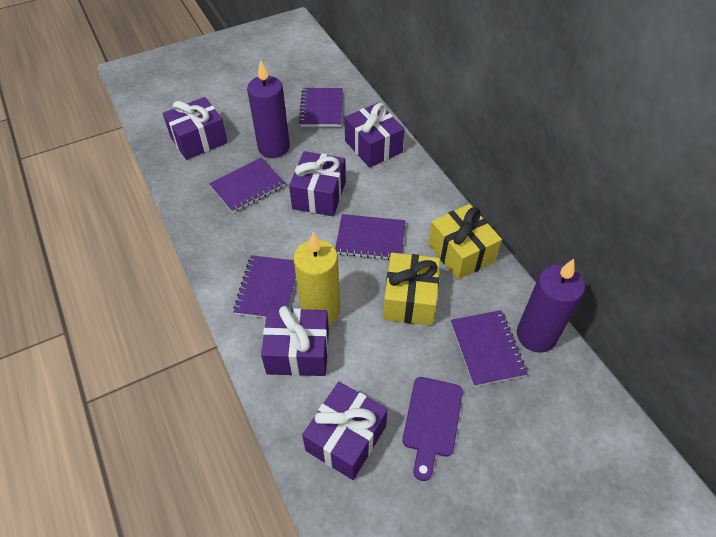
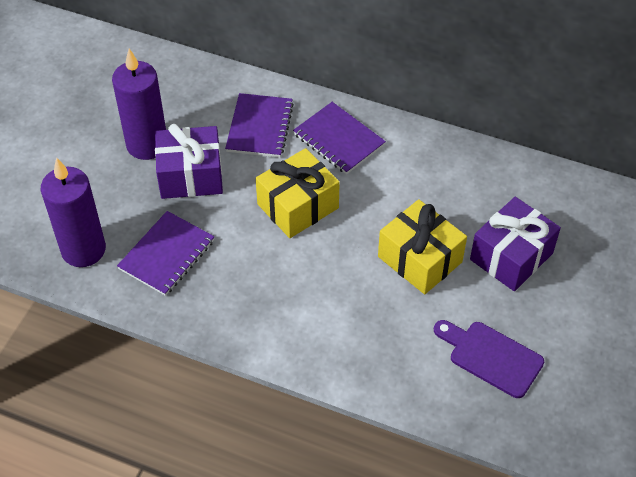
purple gift: 5 -> 2
purple notebook: 5 -> 3
yellow candle: 1 -> 0

